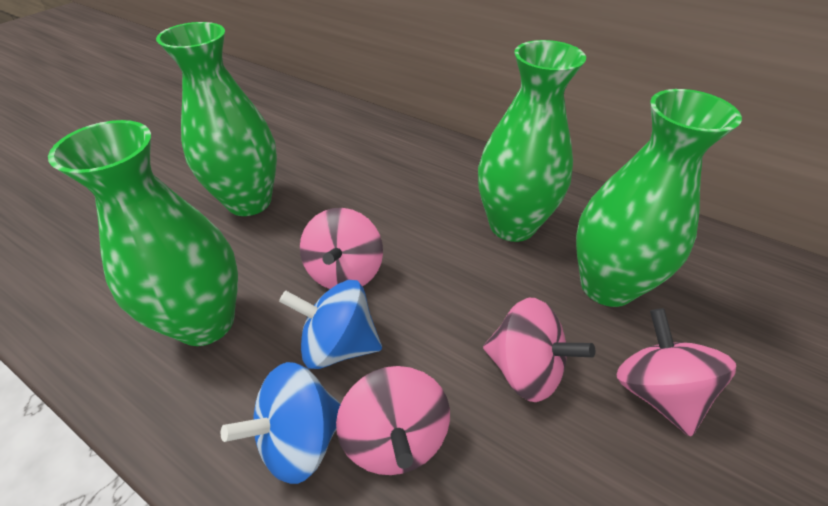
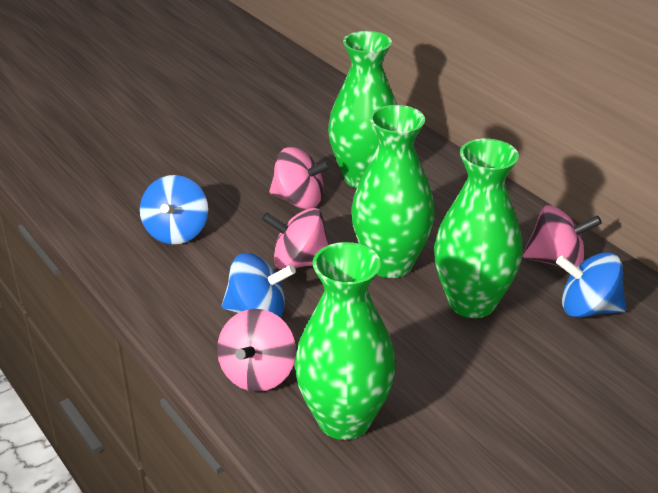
blue spinning top: 2 -> 3

